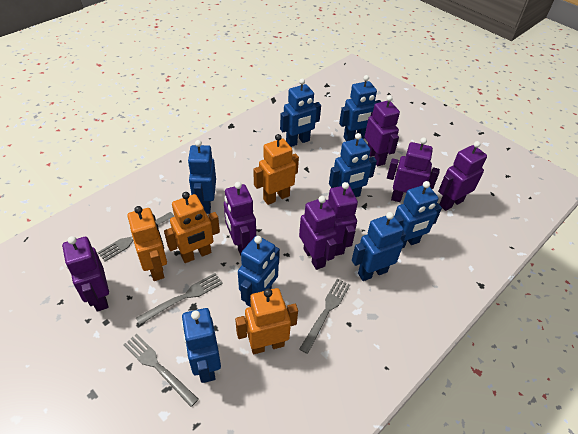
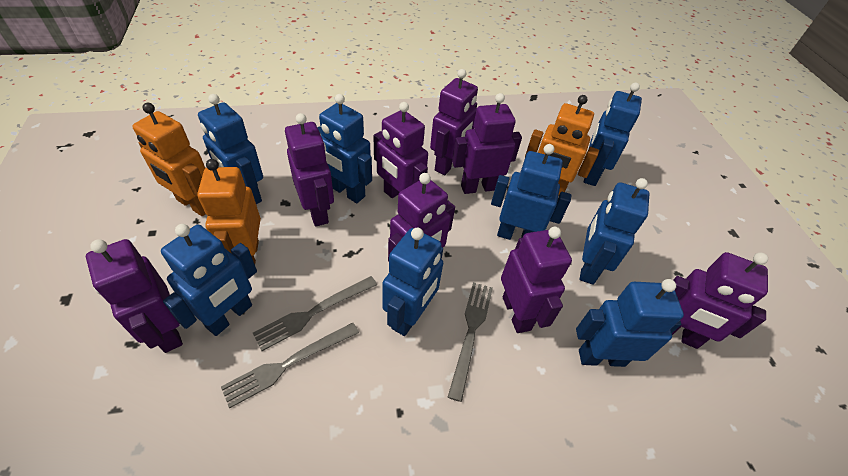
grey fork: 4 -> 3
orange robot: 4 -> 3
purple robot: 7 -> 8

